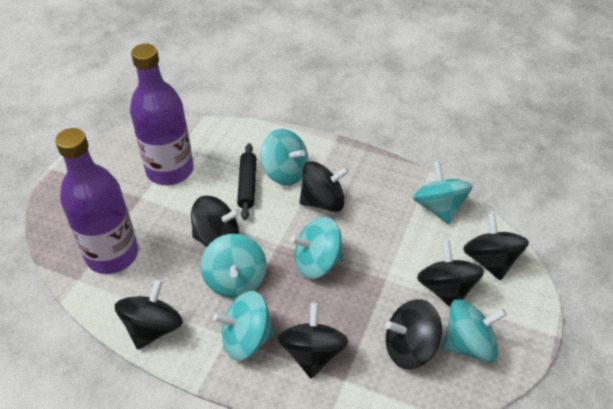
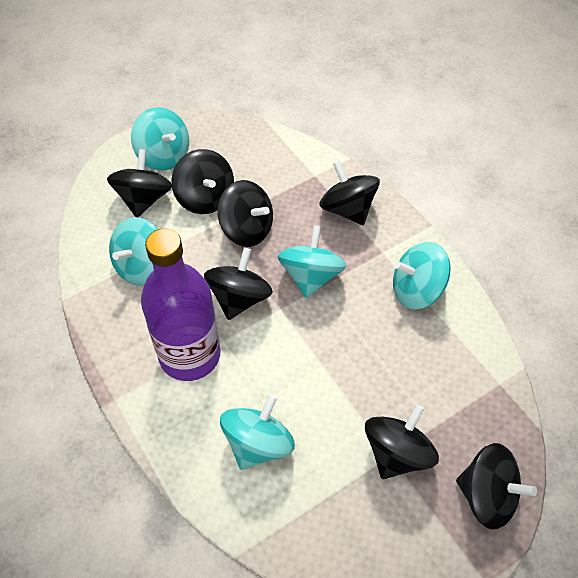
black rolling pin: 1 -> 0
purple bottle: 2 -> 1
turquoise spinning top: 6 -> 5

